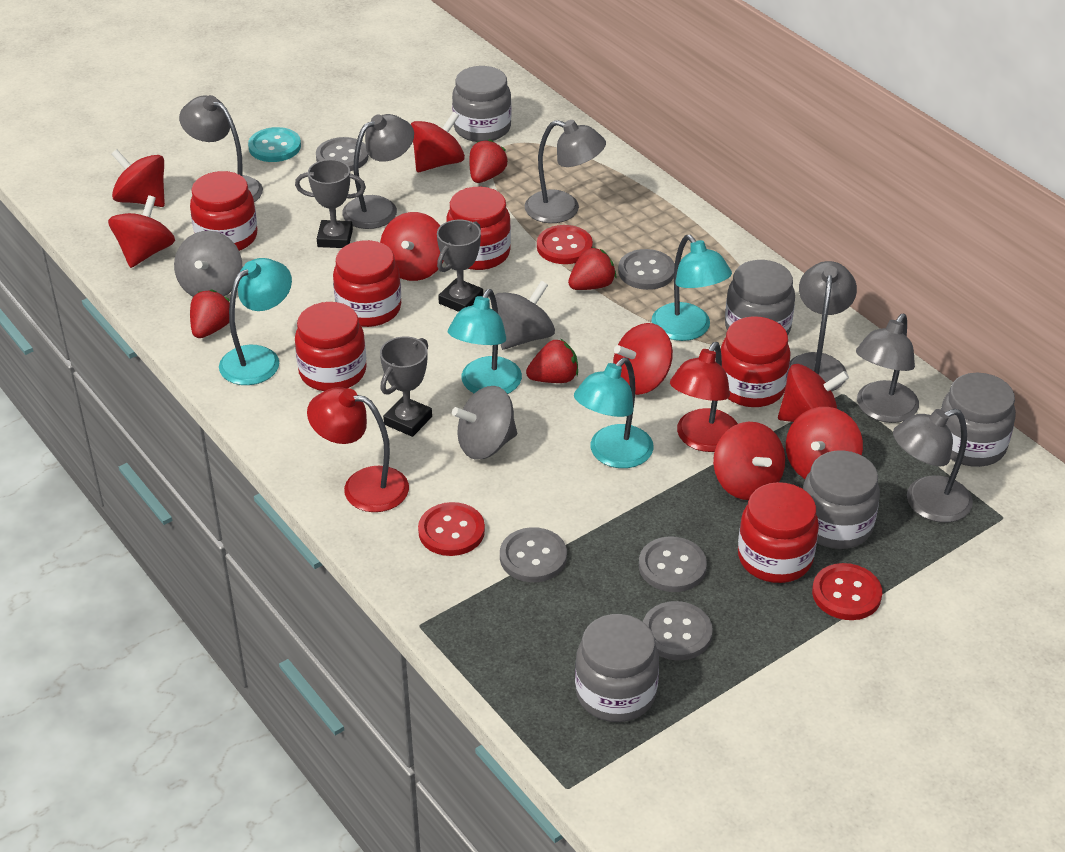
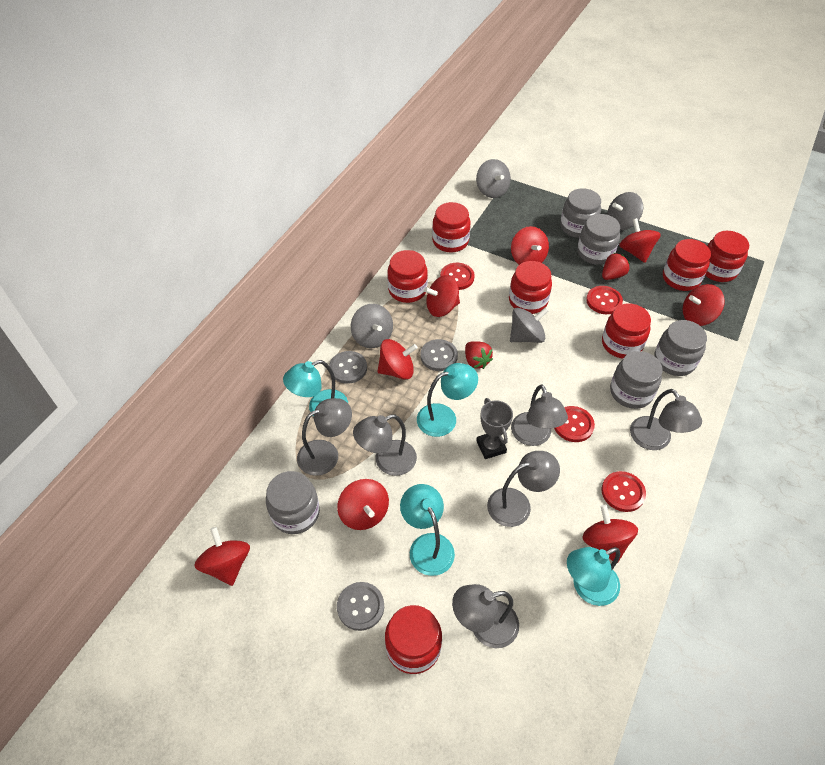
grey button: 5 -> 3
grey spinning top: 3 -> 4
grey trophy: 3 -> 1
red button: 3 -> 4
red jar: 6 -> 7
red lamp: 2 -> 0
red strawberry: 4 -> 2
turquoise button: 1 -> 0

